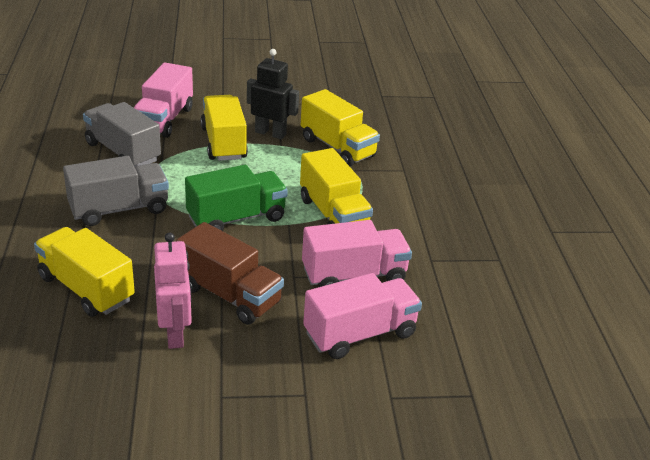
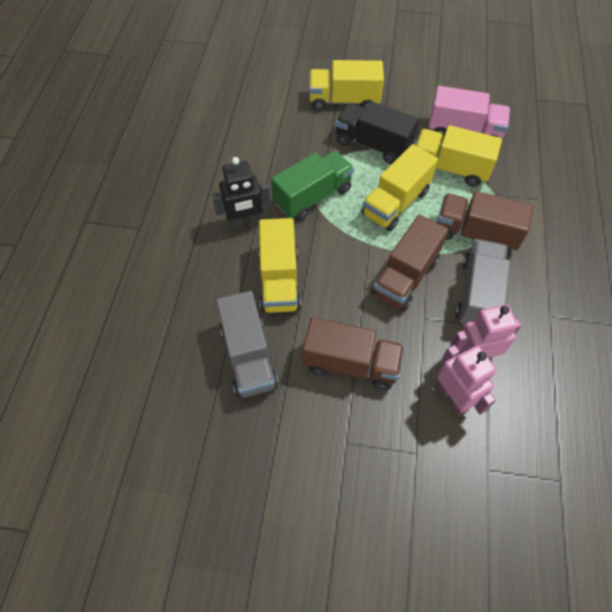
black truck: 0 -> 1
brown truck: 1 -> 3
pink robot: 1 -> 2
pink truck: 3 -> 1

